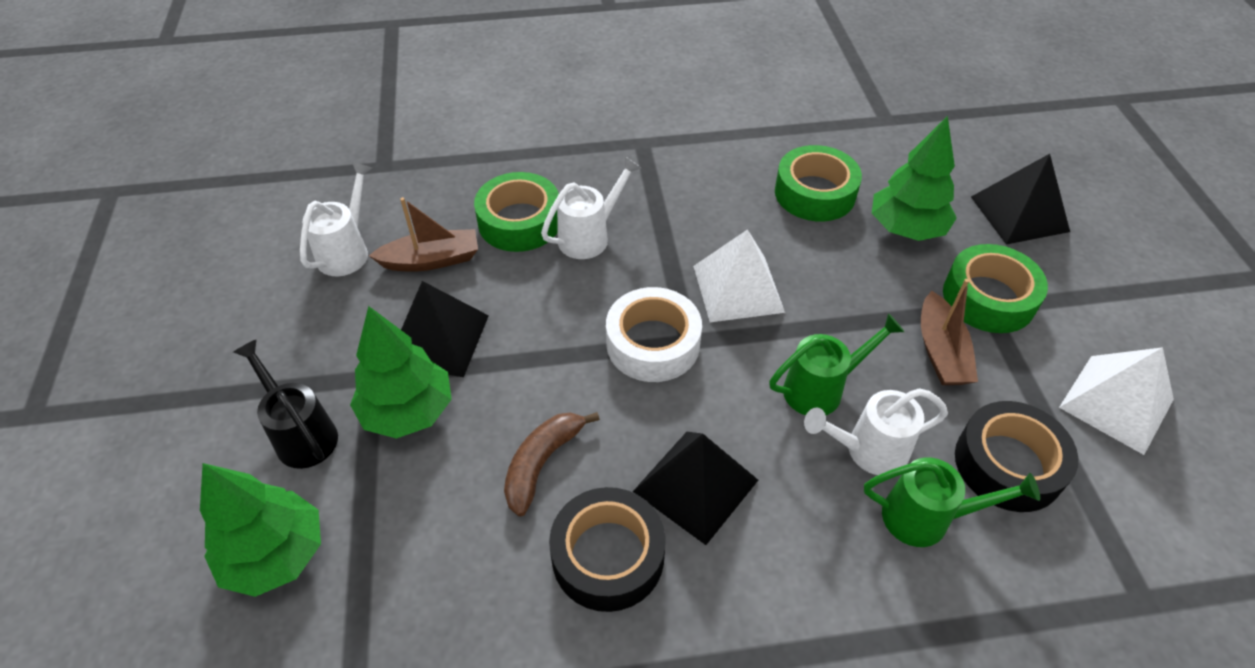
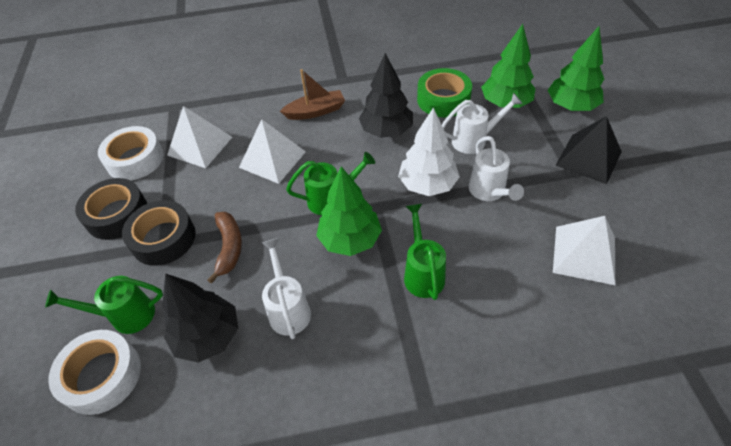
black pyramid: 3 -> 1
black tree: 0 -> 2
black watering can: 1 -> 0
brown boat: 2 -> 1
green tape: 3 -> 1
green watering can: 2 -> 3
white pyramid: 2 -> 3
white tape: 1 -> 2
white tree: 0 -> 1

